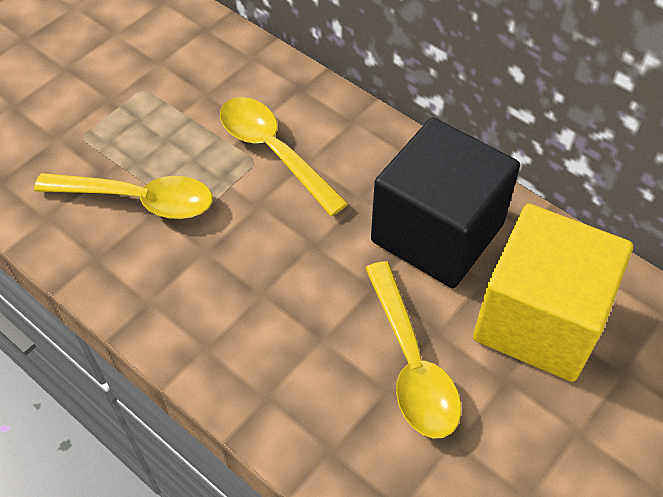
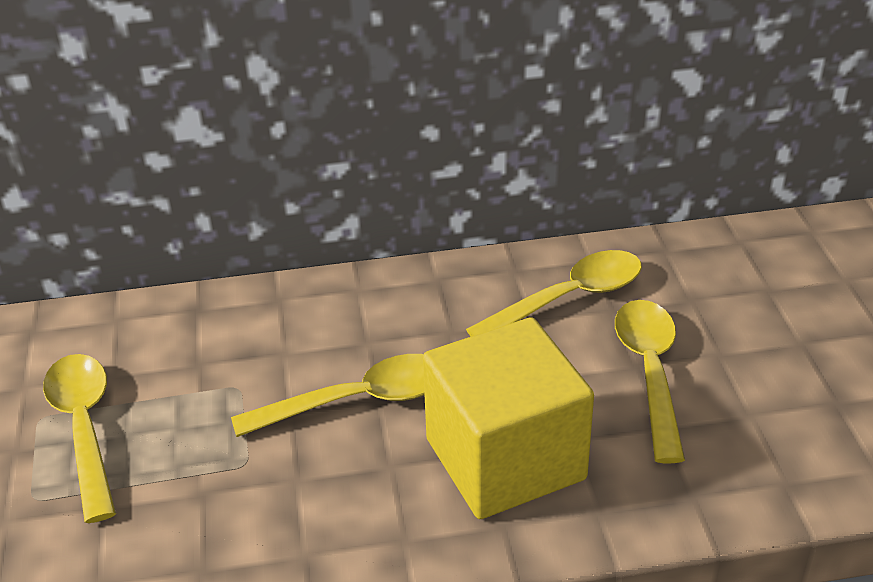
black cube: 1 -> 0
yellow spoon: 3 -> 4

